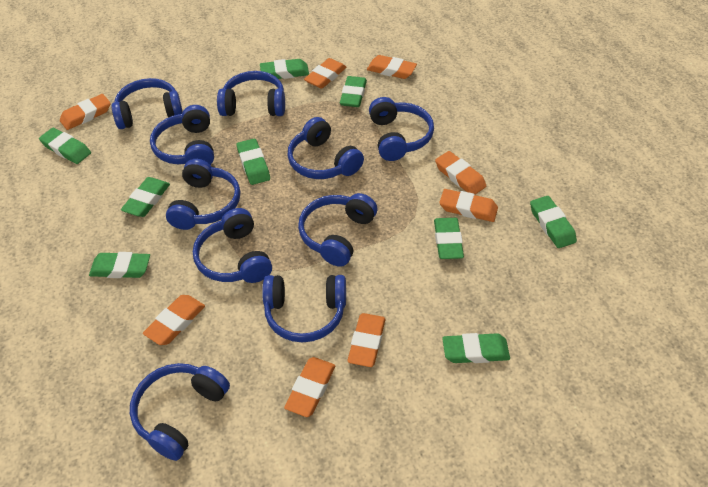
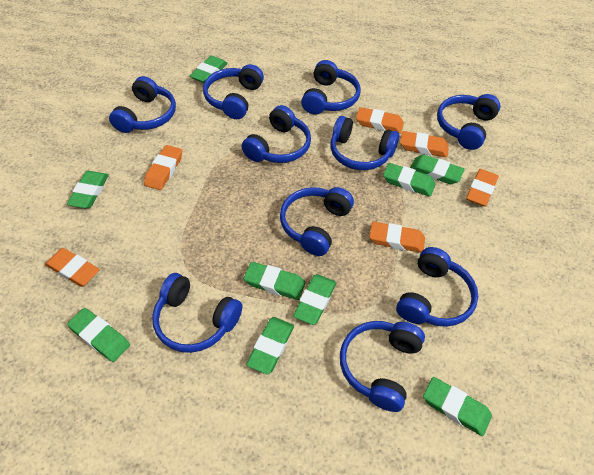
orange eraser: 8 -> 6

